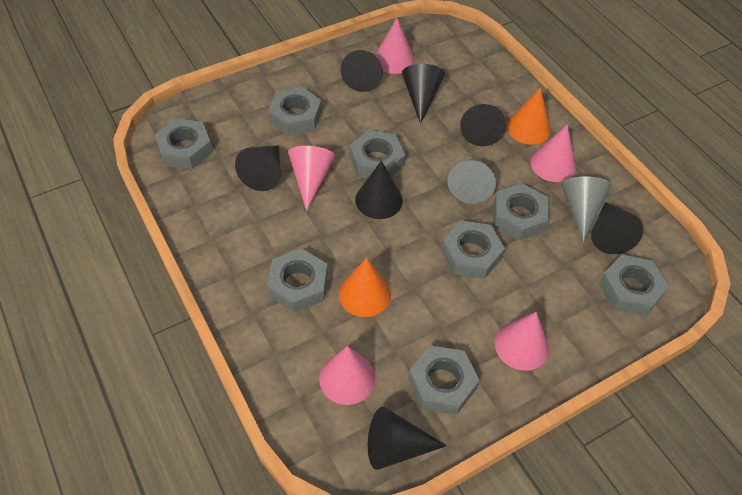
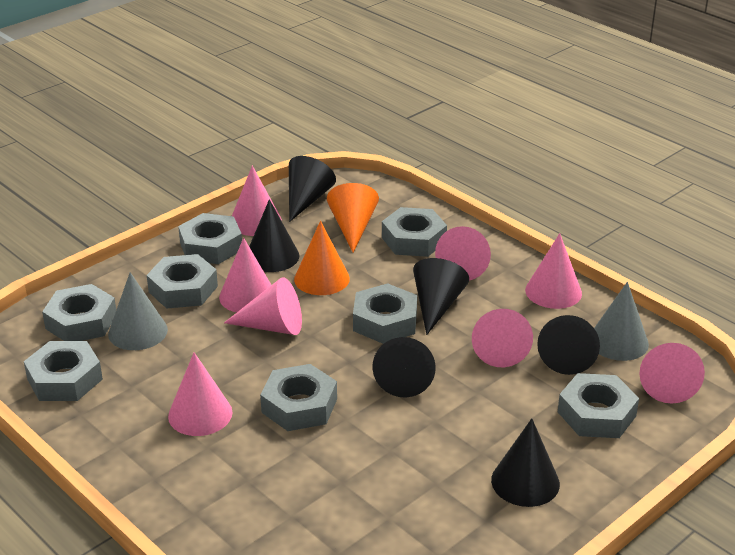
black cone: 7 -> 6
pink cone: 5 -> 8

